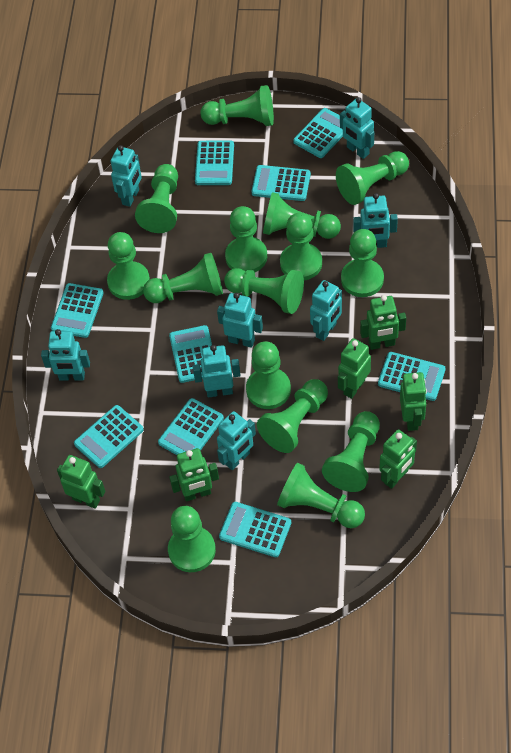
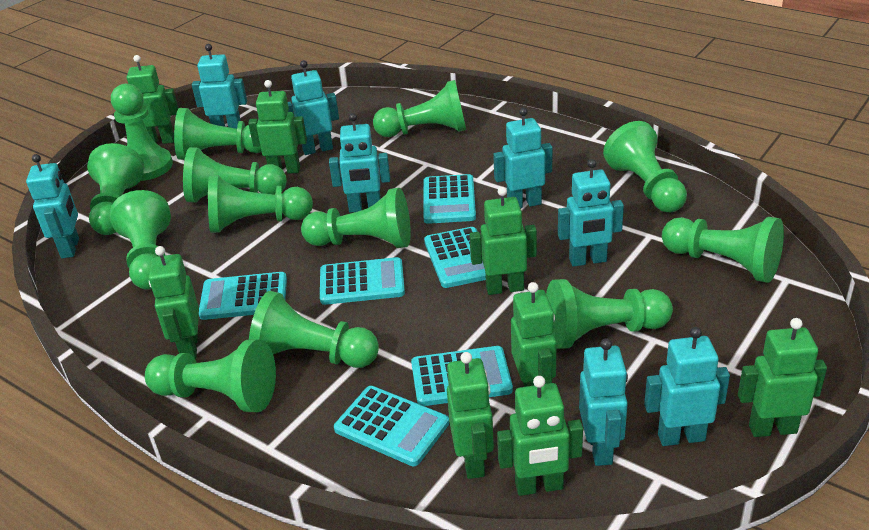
green pawn: 15 -> 13
green robot: 6 -> 8
turquoise calculator: 9 -> 6

